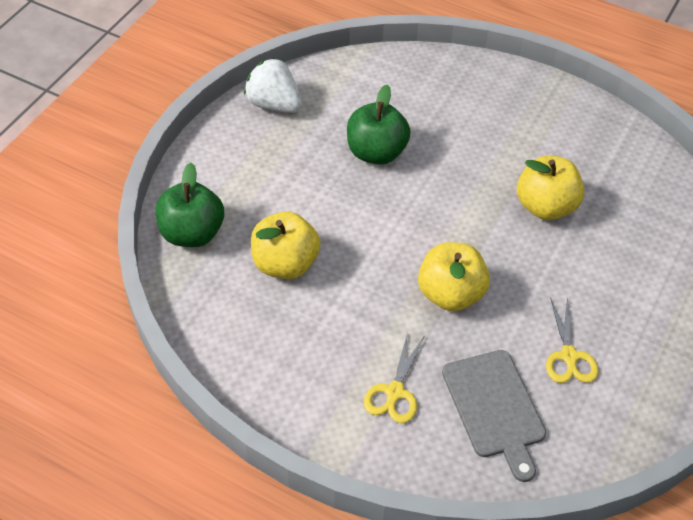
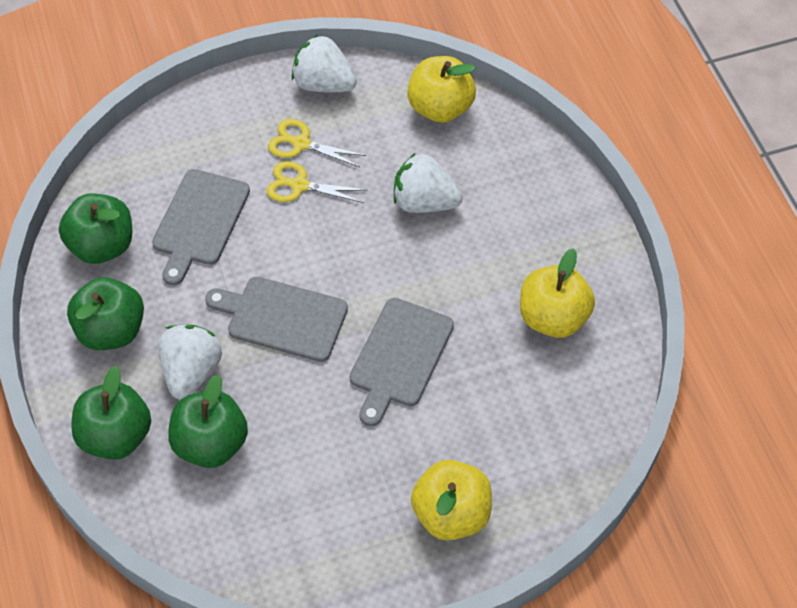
green apple: 2 -> 4
grey cutting board: 1 -> 3
white strawberry: 1 -> 3

